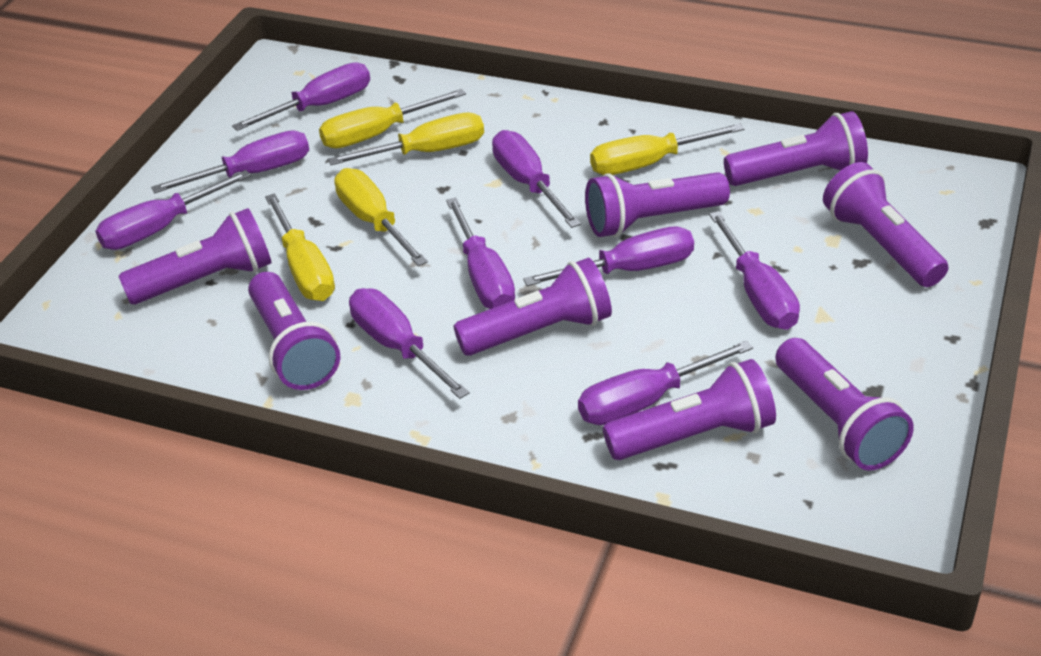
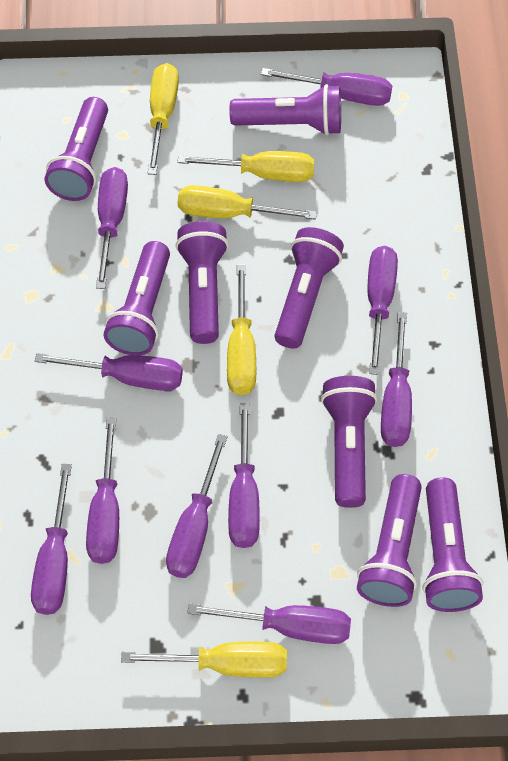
purple screwdriver: 9 -> 10

